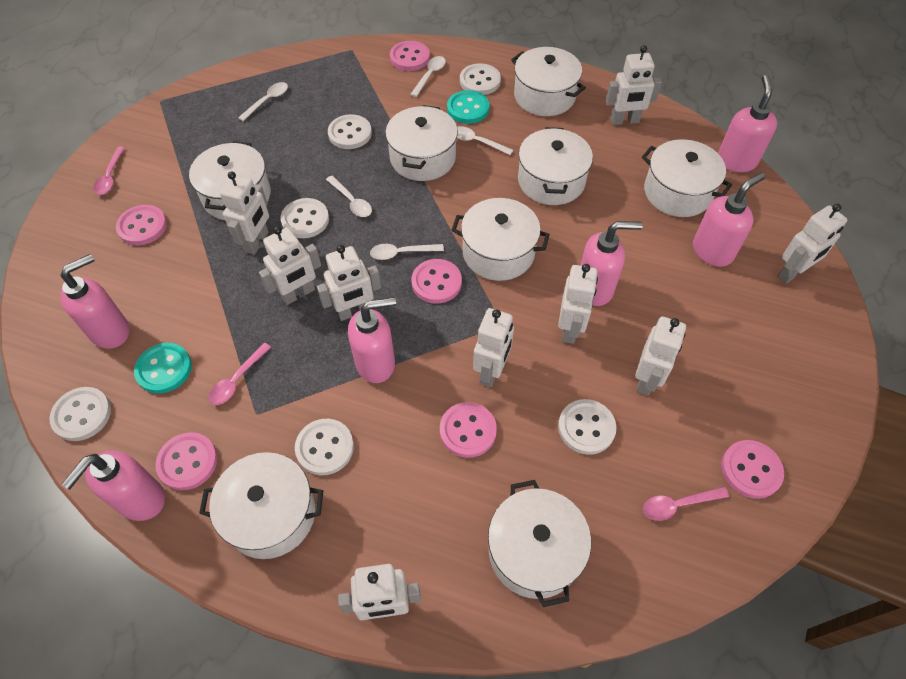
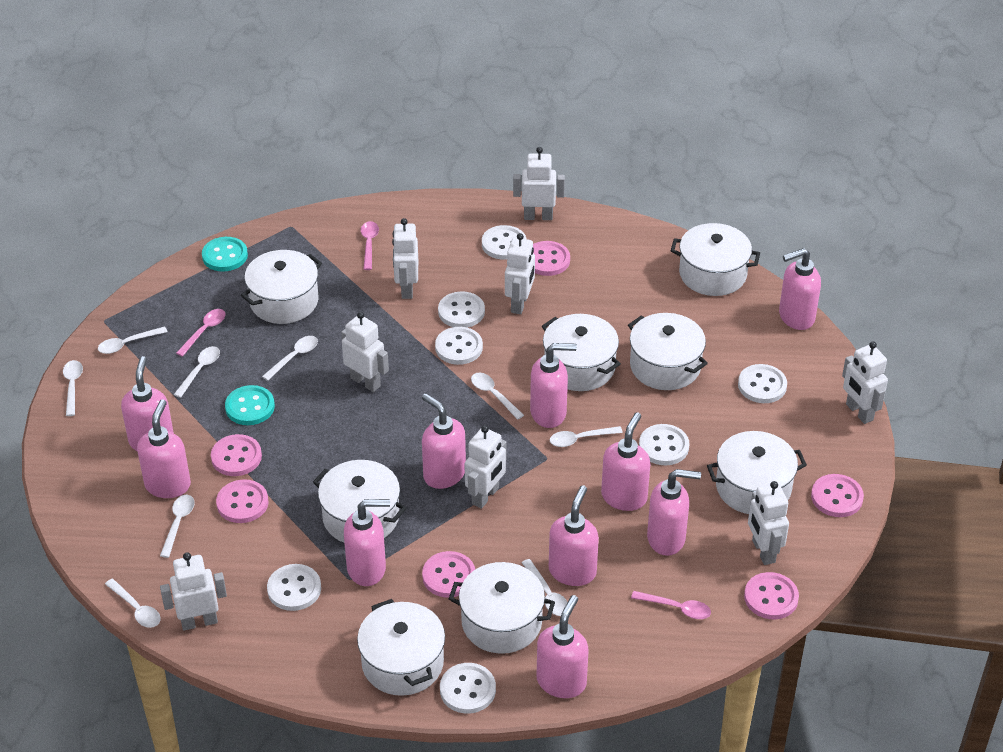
pink soap dispenser: 6 -> 10
white button: 6 -> 7
white robot: 9 -> 8
white spoon: 5 -> 9

